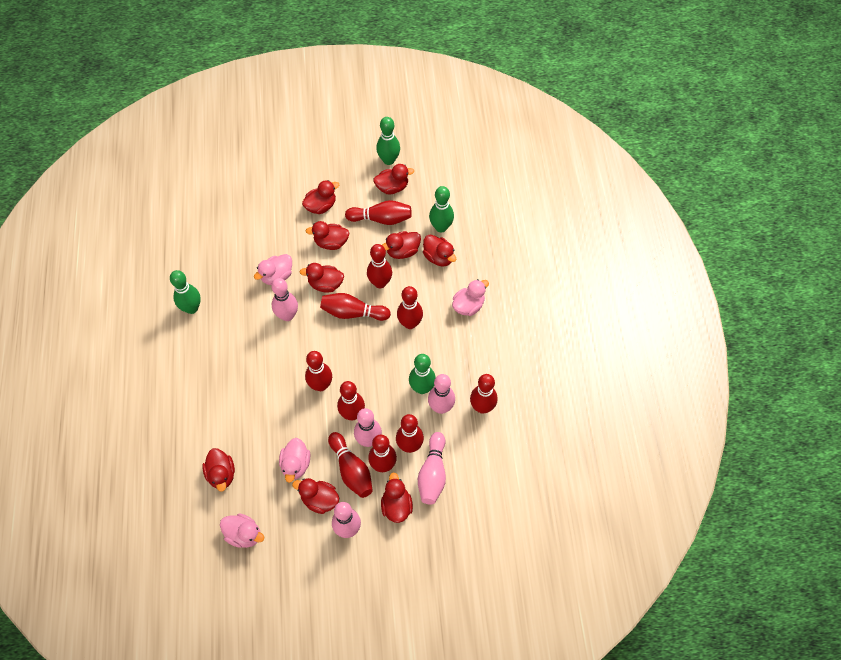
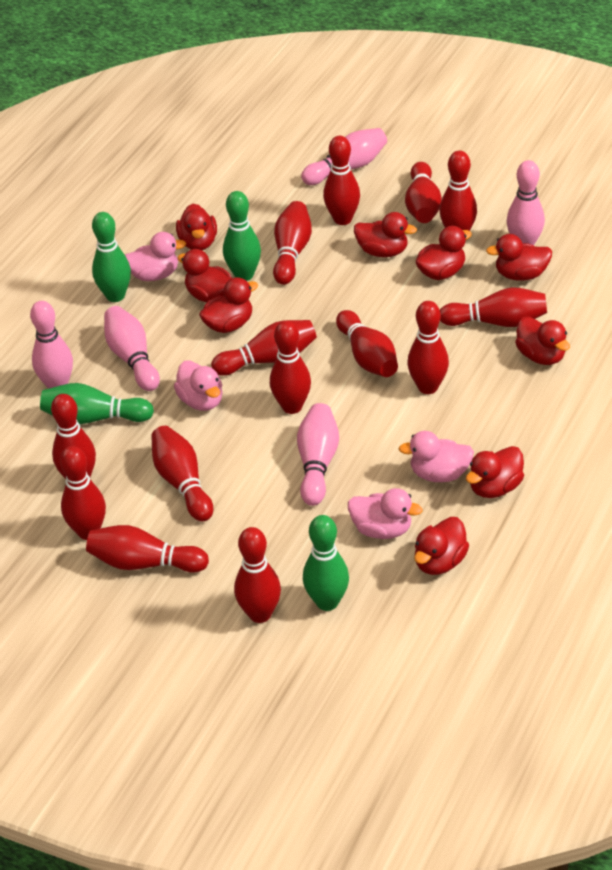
red bowling pin: 10 -> 14

